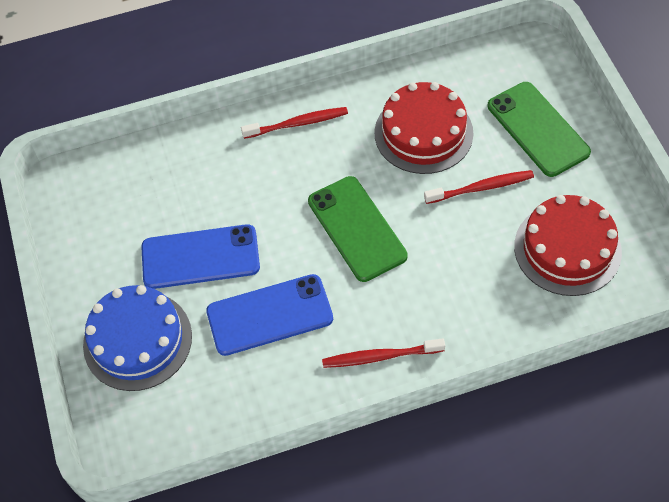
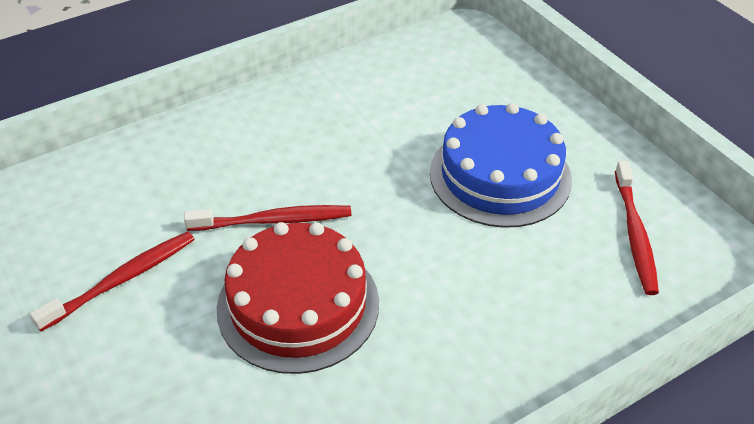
blue phone: 2 -> 0
green phone: 2 -> 0
red cake: 2 -> 1

